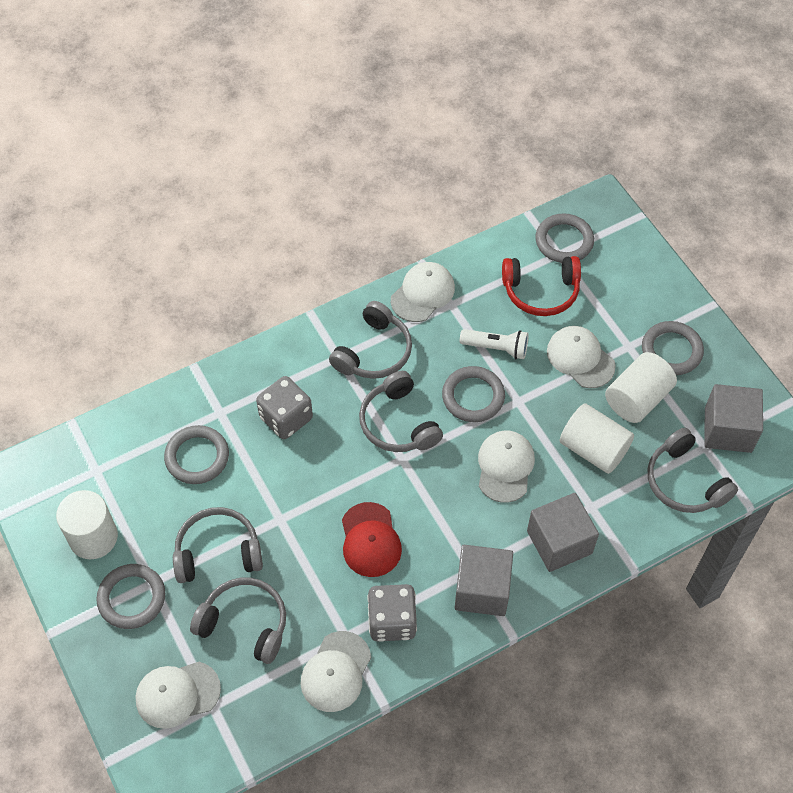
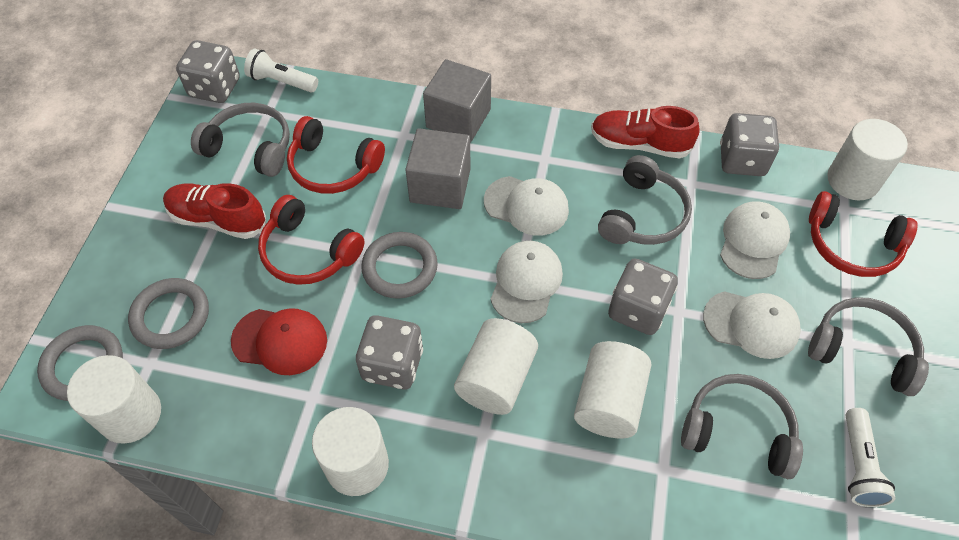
grey cube: 3 -> 2
grey dice: 2 -> 4
grey headphones: 5 -> 4
grey ring: 5 -> 3
red headphones: 1 -> 3
red shoe: 0 -> 2
white cap: 5 -> 4
white cylinder: 3 -> 5
white flashlight: 1 -> 2

